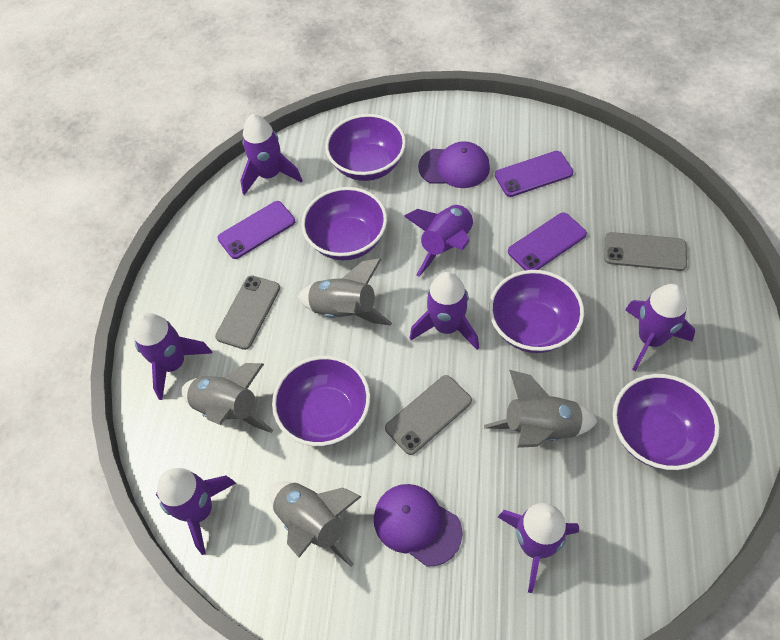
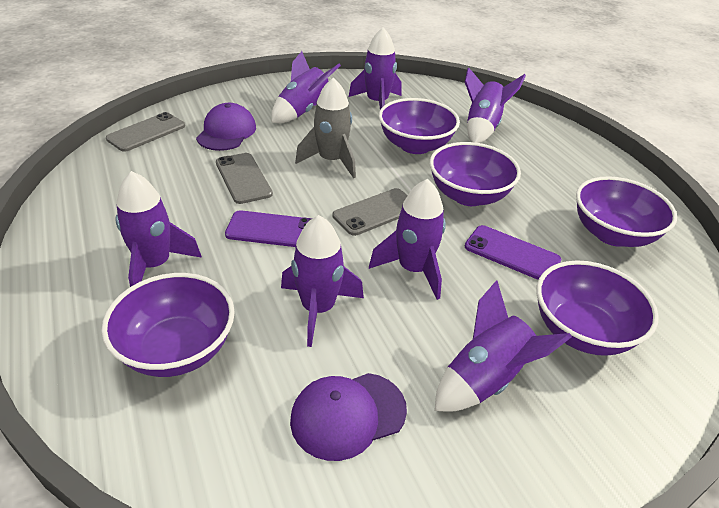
grey rocket: 4 -> 1
purple phone: 3 -> 2

